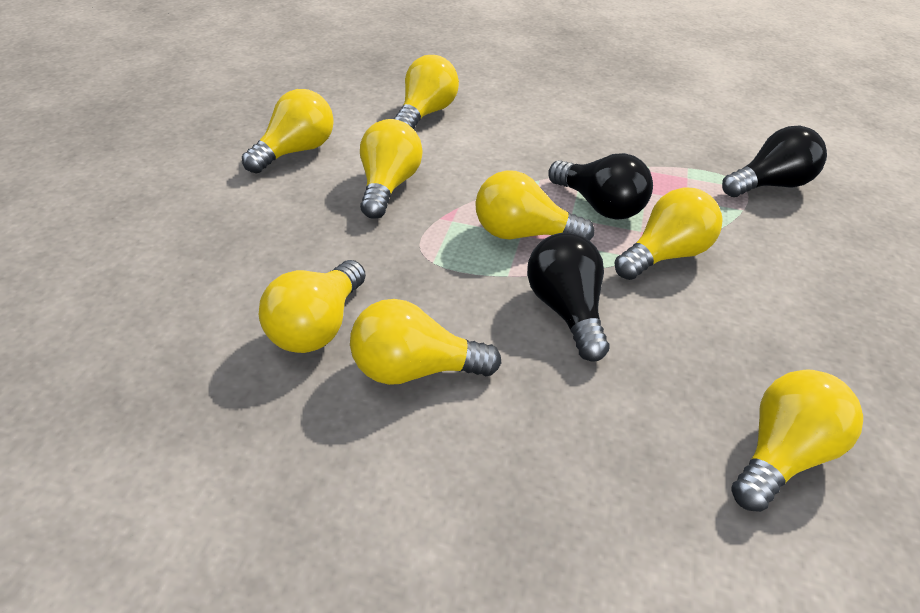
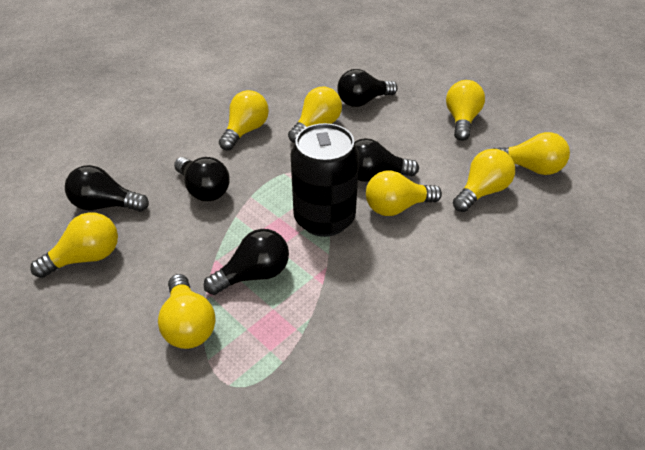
black can: 0 -> 1
black light bulb: 3 -> 5

